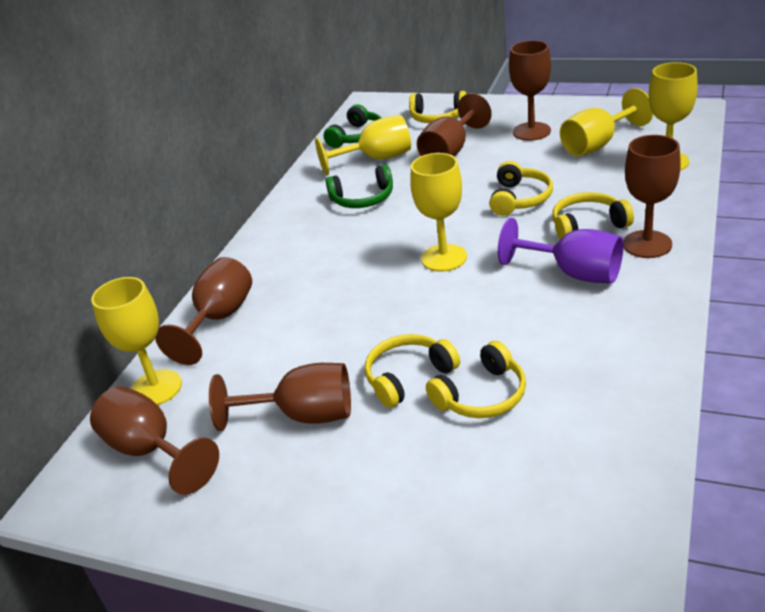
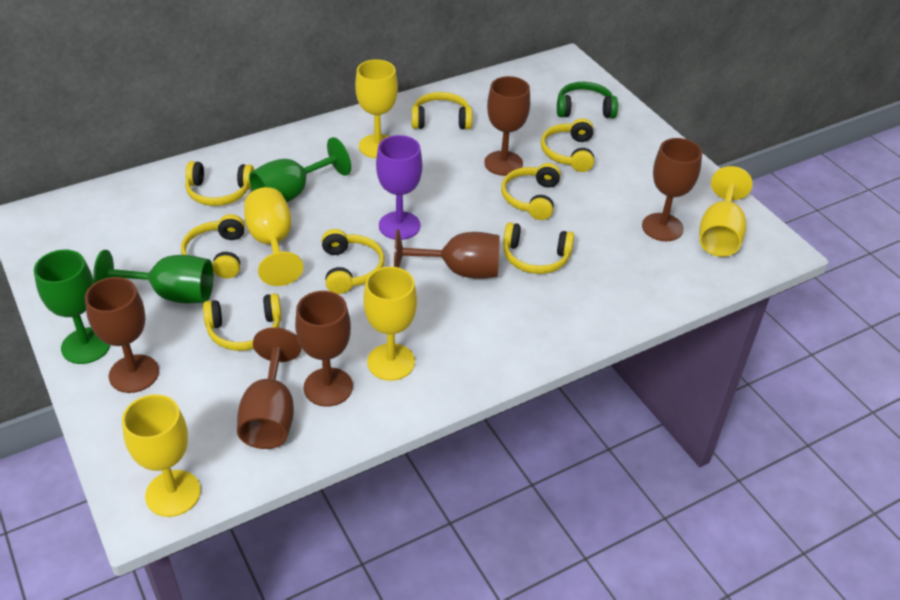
green goblet: 0 -> 3
green headphones: 2 -> 1
yellow headphones: 5 -> 8

